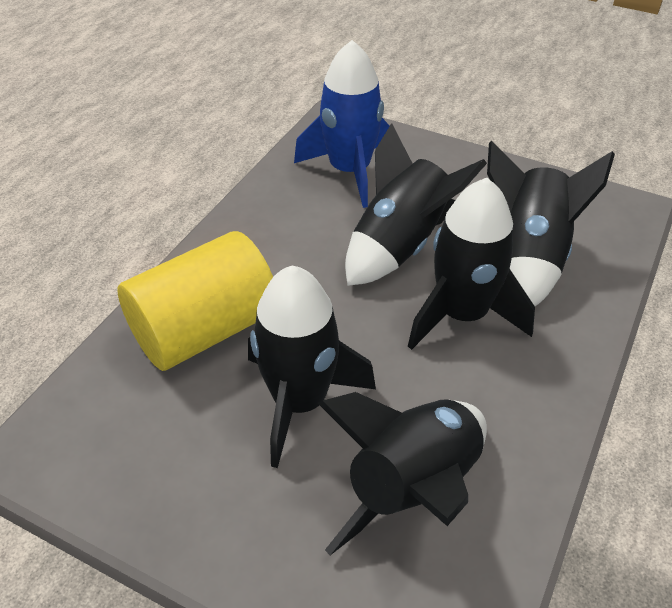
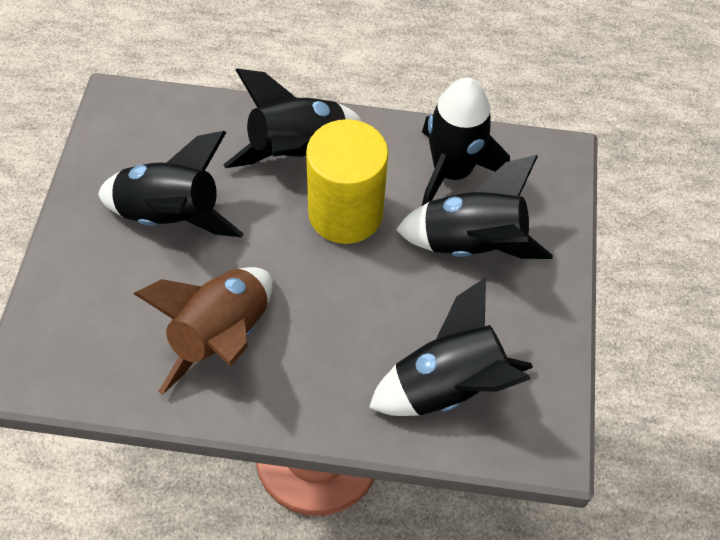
blue rocket: 1 -> 0
brown rocket: 0 -> 1

